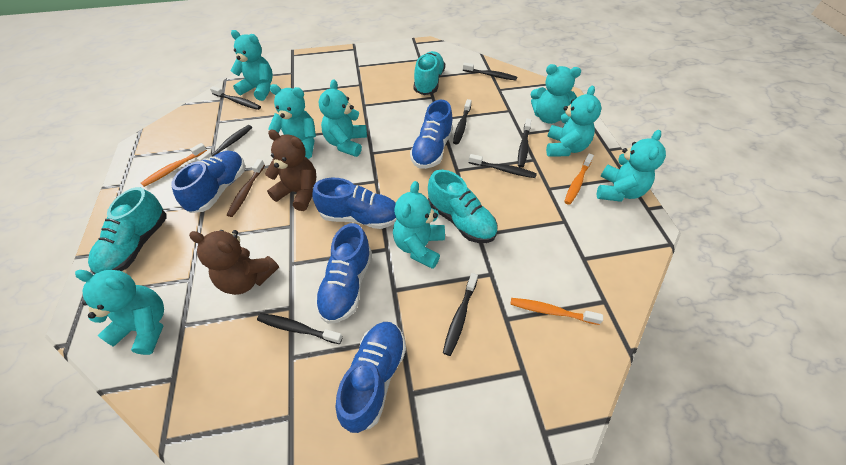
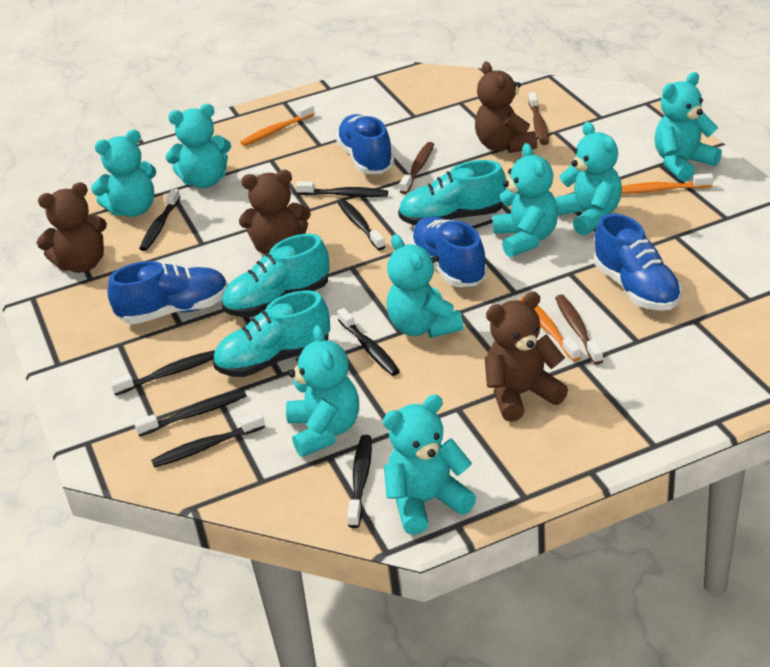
blue shoe: 5 -> 4
brown teddy bear: 2 -> 4
brown toothbrush: 1 -> 3

